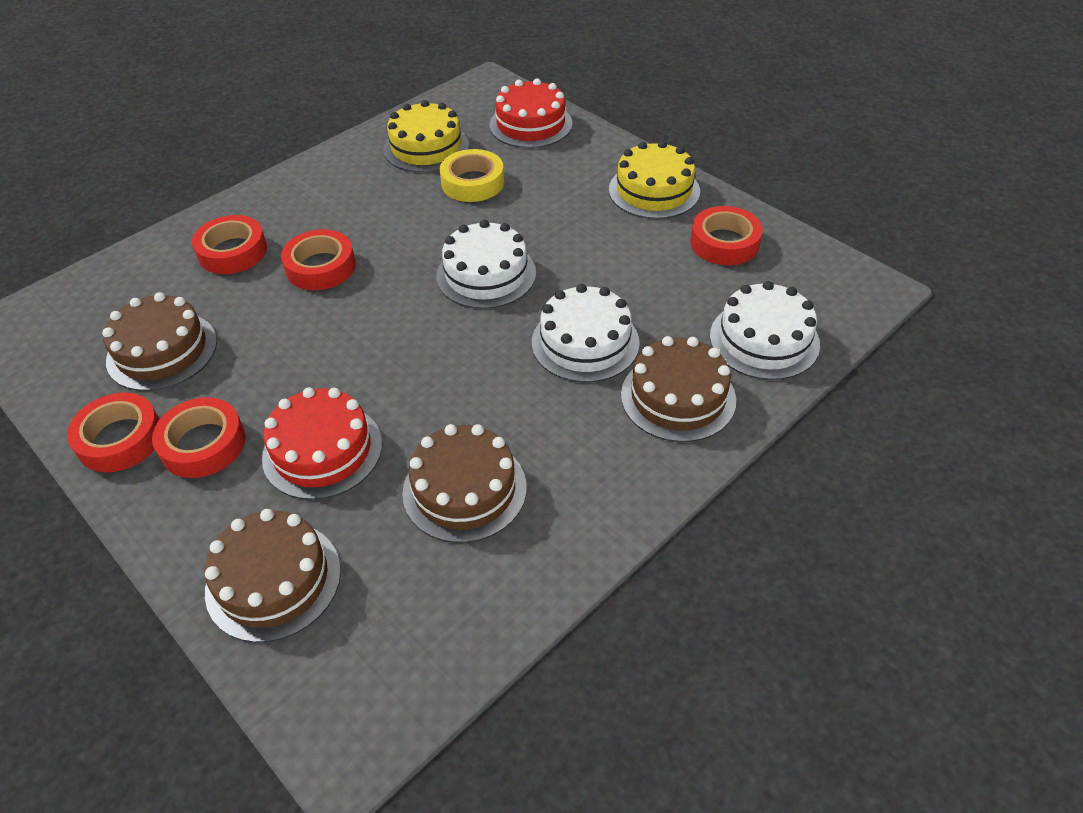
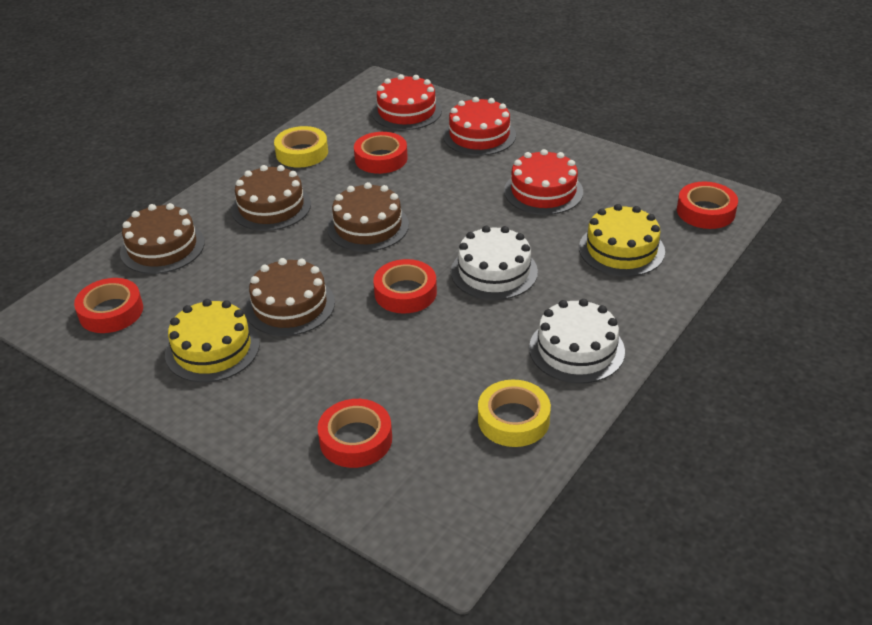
red cake: 2 -> 3
white cake: 3 -> 2
yellow tape: 1 -> 2

